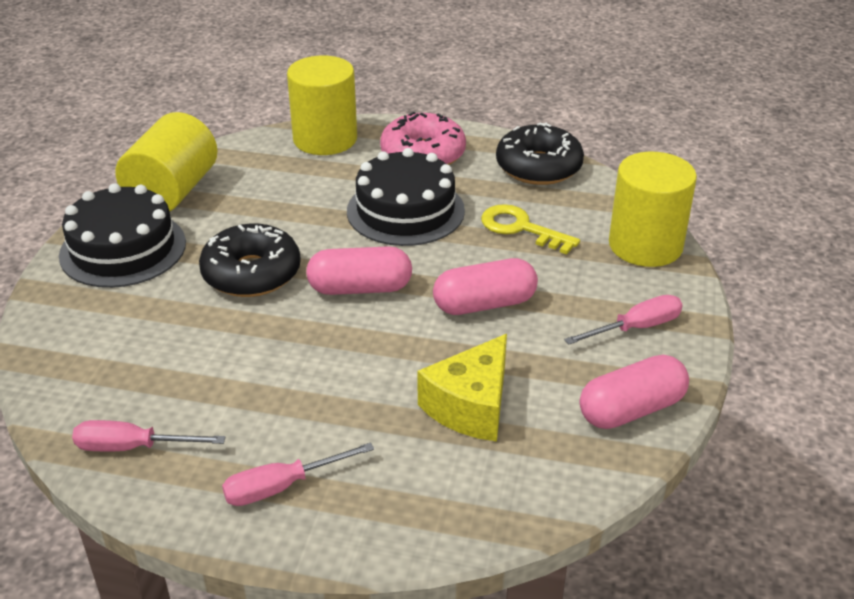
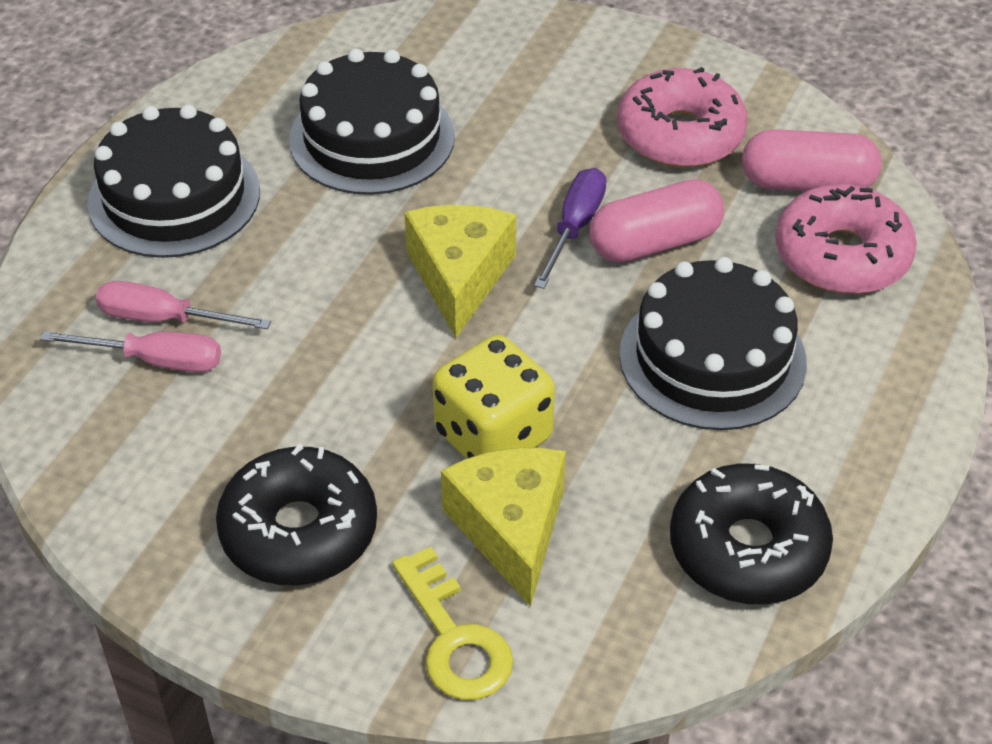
black cake: 2 -> 3
pink capsule: 3 -> 2
pink donut: 1 -> 2
pink screwdriver: 3 -> 2
purple screwdriver: 0 -> 1
yellow cheese: 1 -> 2
yellow cylinder: 3 -> 0
yellow dice: 0 -> 1

